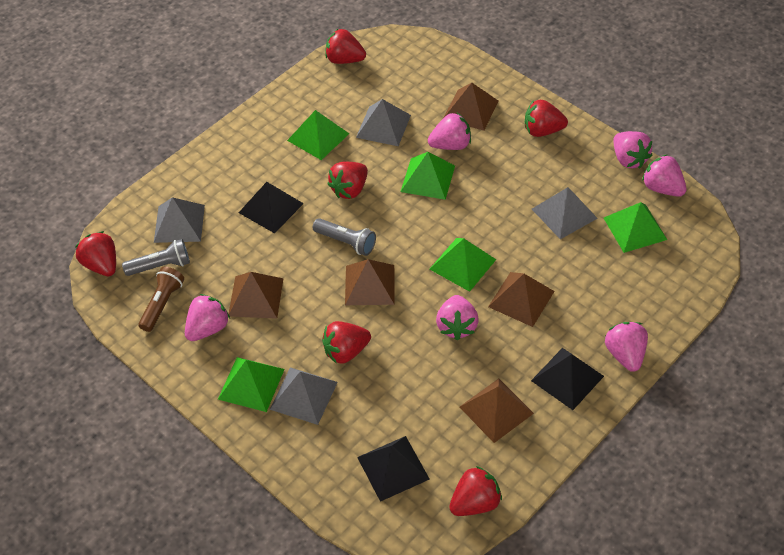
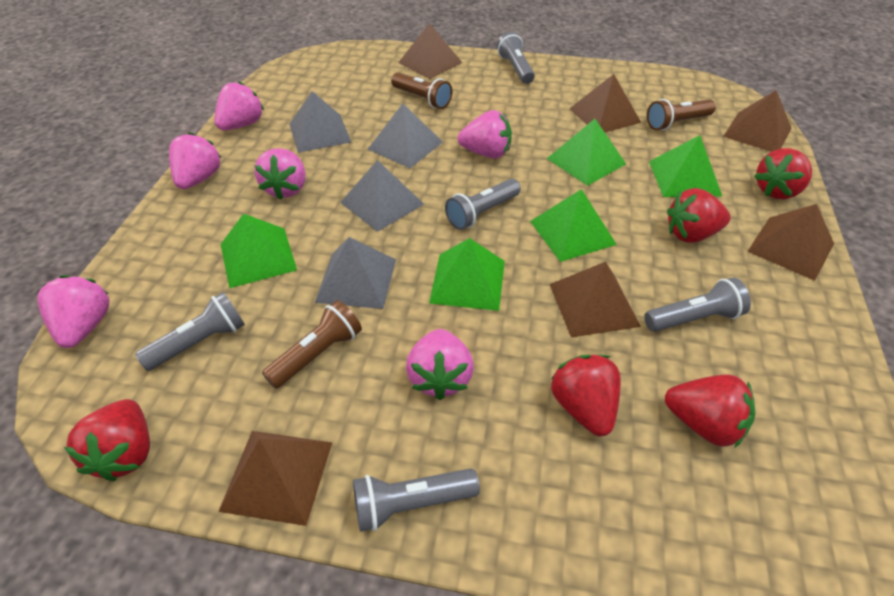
black pyramid: 3 -> 0
brown flashlight: 1 -> 3
brown pyramid: 5 -> 6
grey flashlight: 2 -> 5
red strawberry: 6 -> 5

